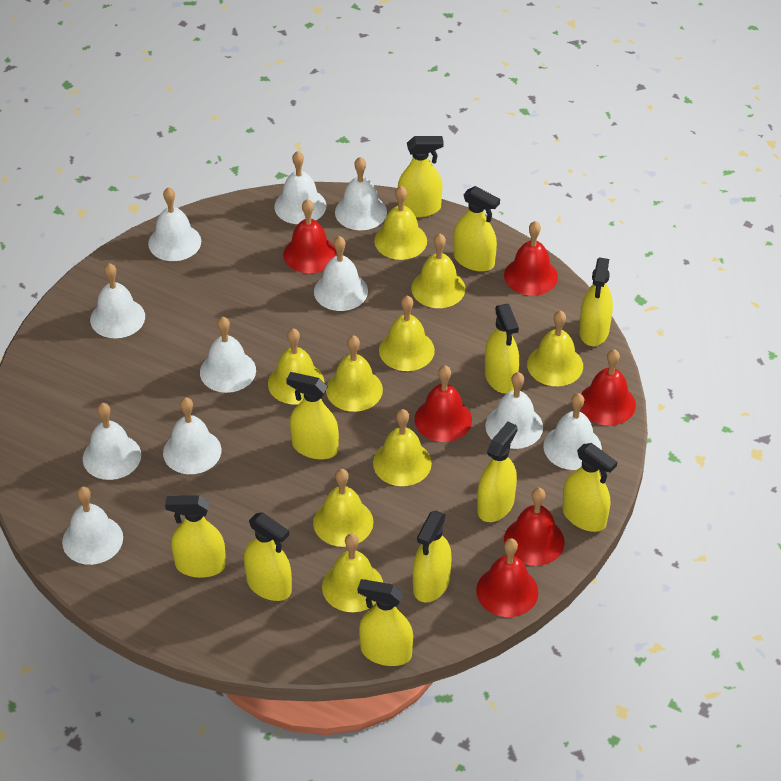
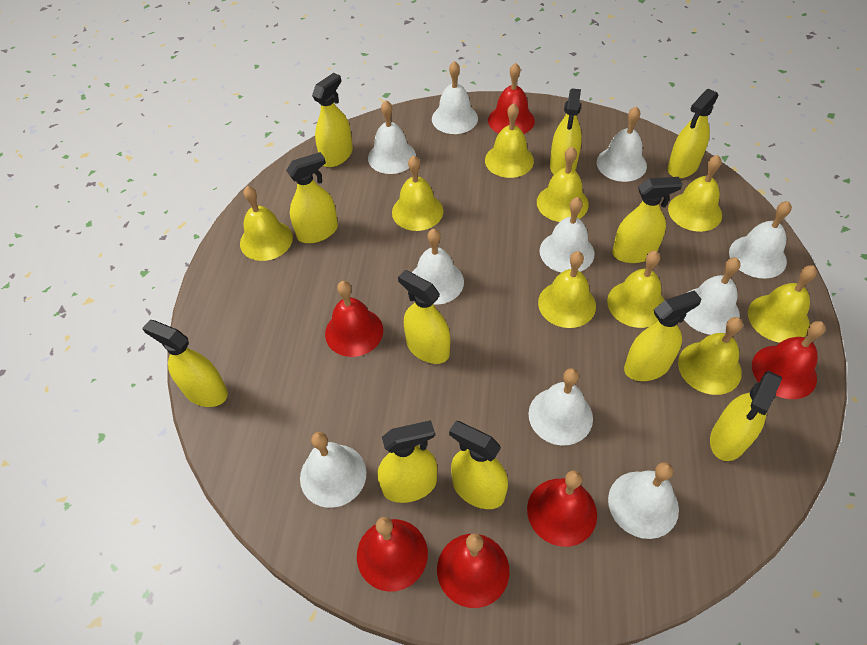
white bell: 11 -> 10

